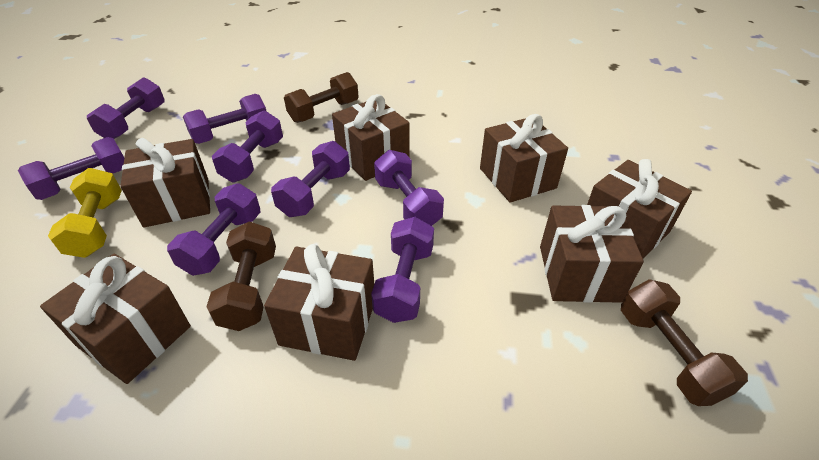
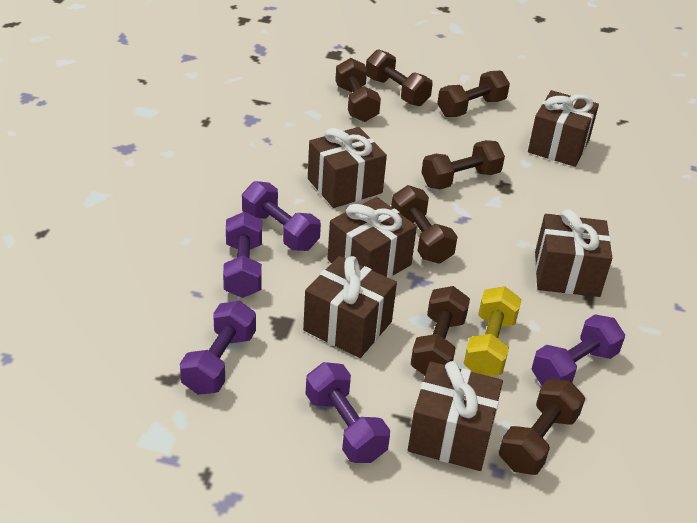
brown dumbbell: 3 -> 7
brown gift: 7 -> 6
purple dumbbell: 8 -> 5

